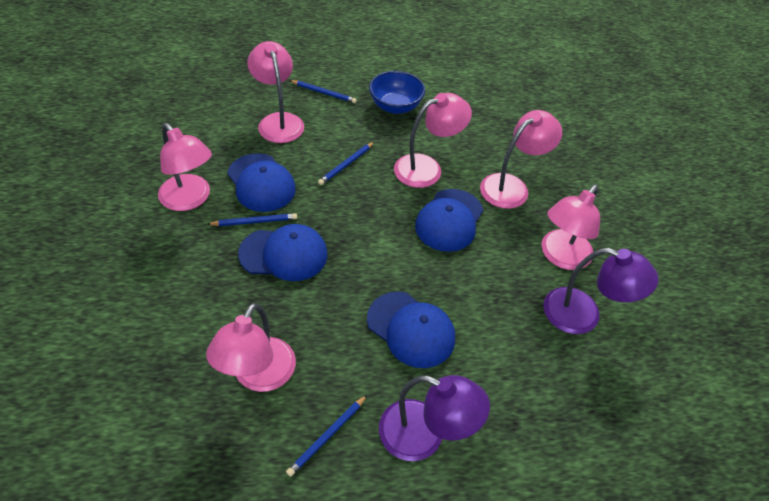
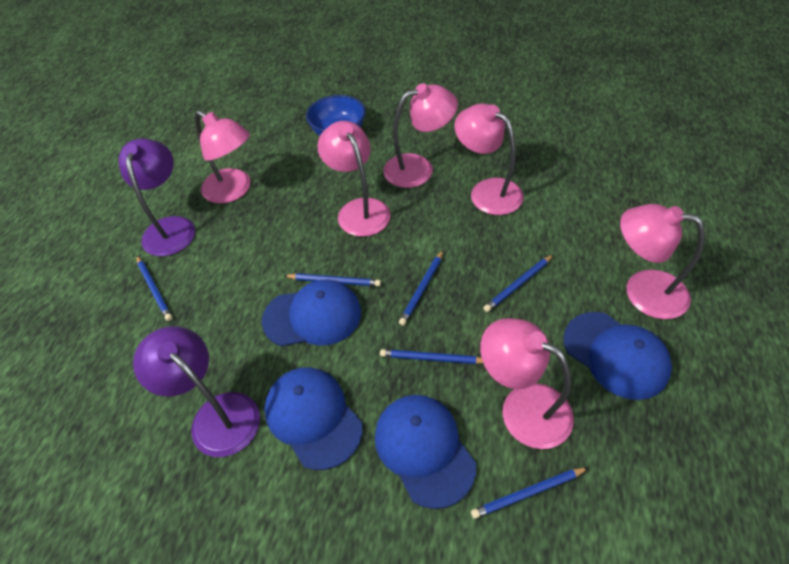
blue pencil: 4 -> 6

